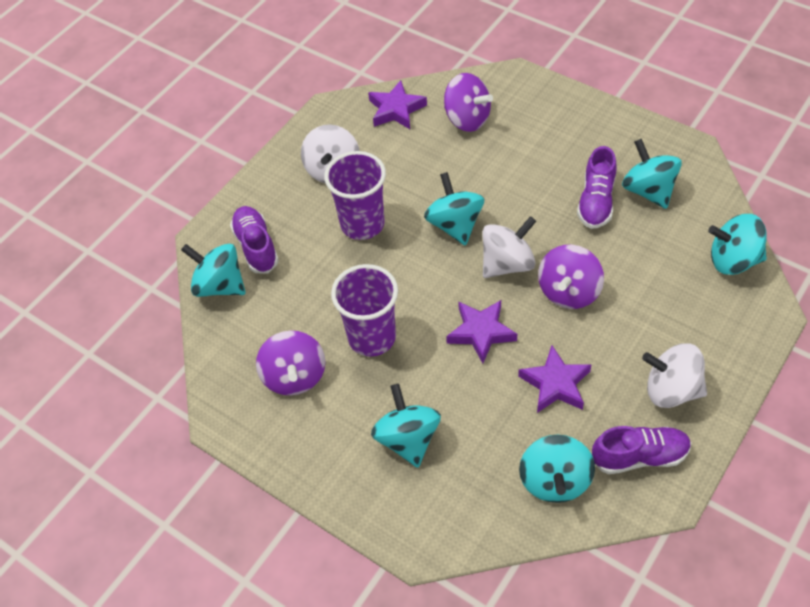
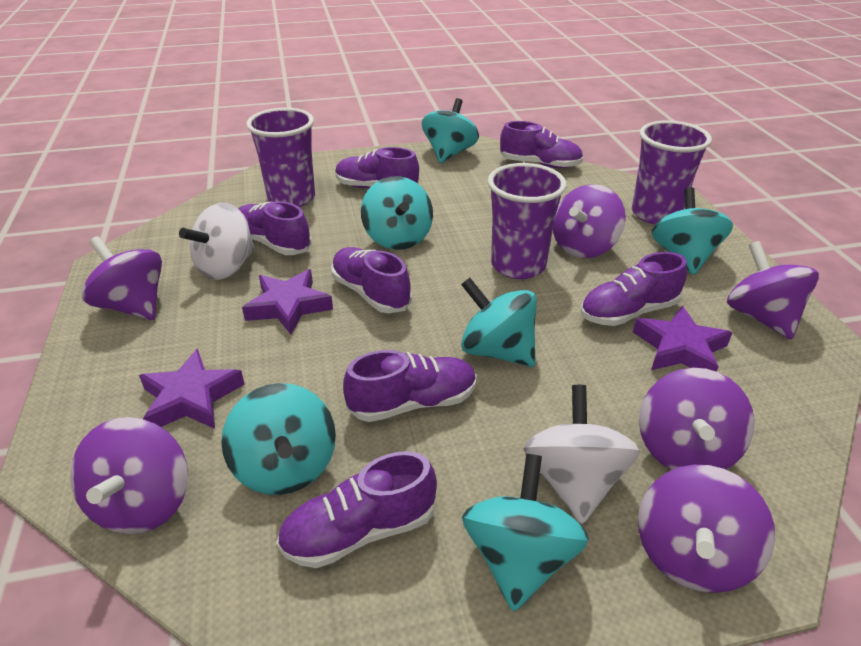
purple cup: 2 -> 3
purple shoe: 3 -> 7
purple spinning top: 3 -> 6
white spinning top: 3 -> 2

